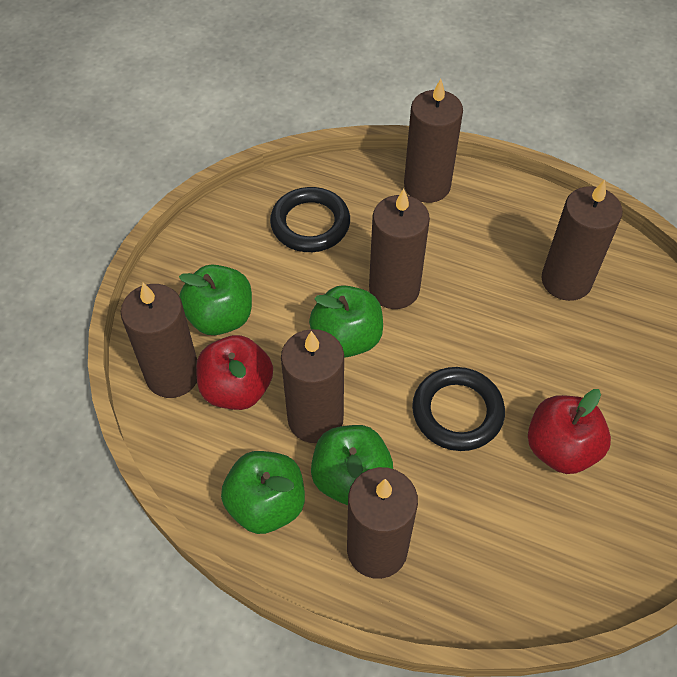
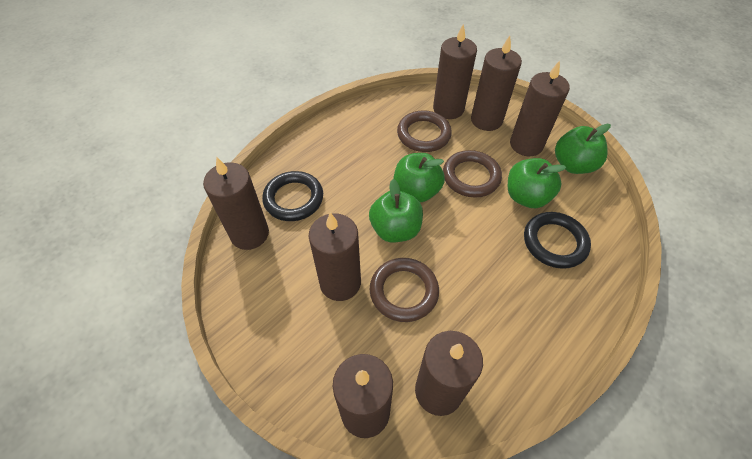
brown candle: 6 -> 7
brown ring: 0 -> 3
red apple: 2 -> 0

